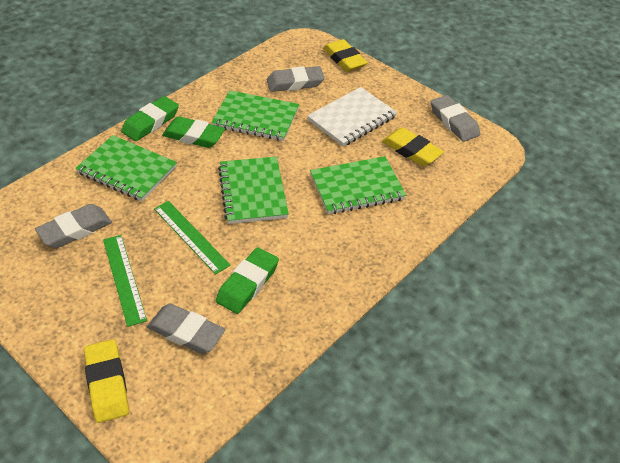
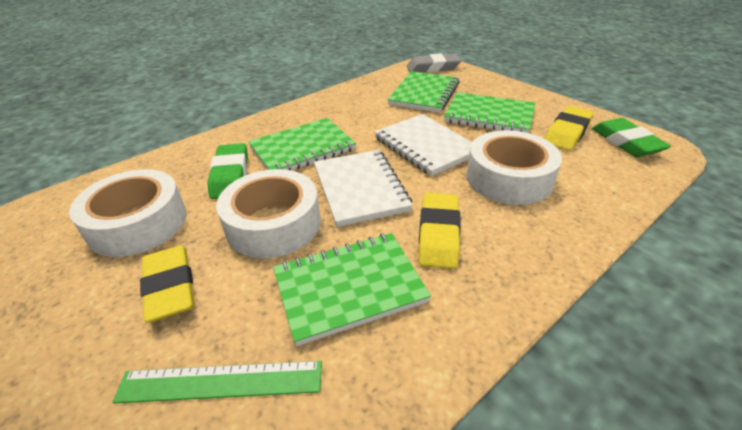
green eraser: 3 -> 2
green ruler: 2 -> 1
grey eraser: 4 -> 1
white notebook: 1 -> 2
white tape: 0 -> 3

